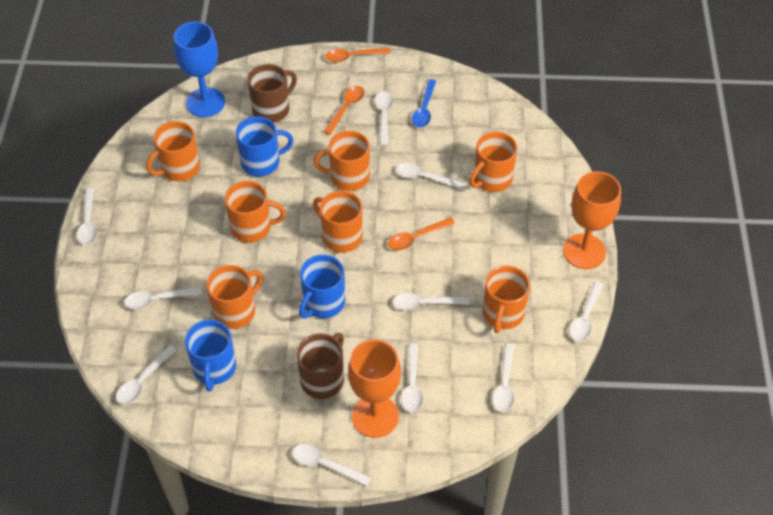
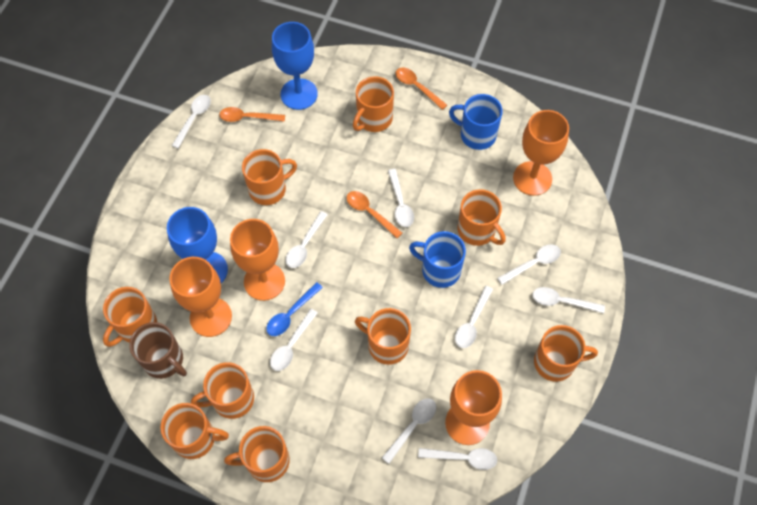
blue goblet: 1 -> 2
blue mug: 3 -> 2
brown mug: 2 -> 1
orange goblet: 2 -> 4
orange mug: 7 -> 9
white spoon: 10 -> 9

